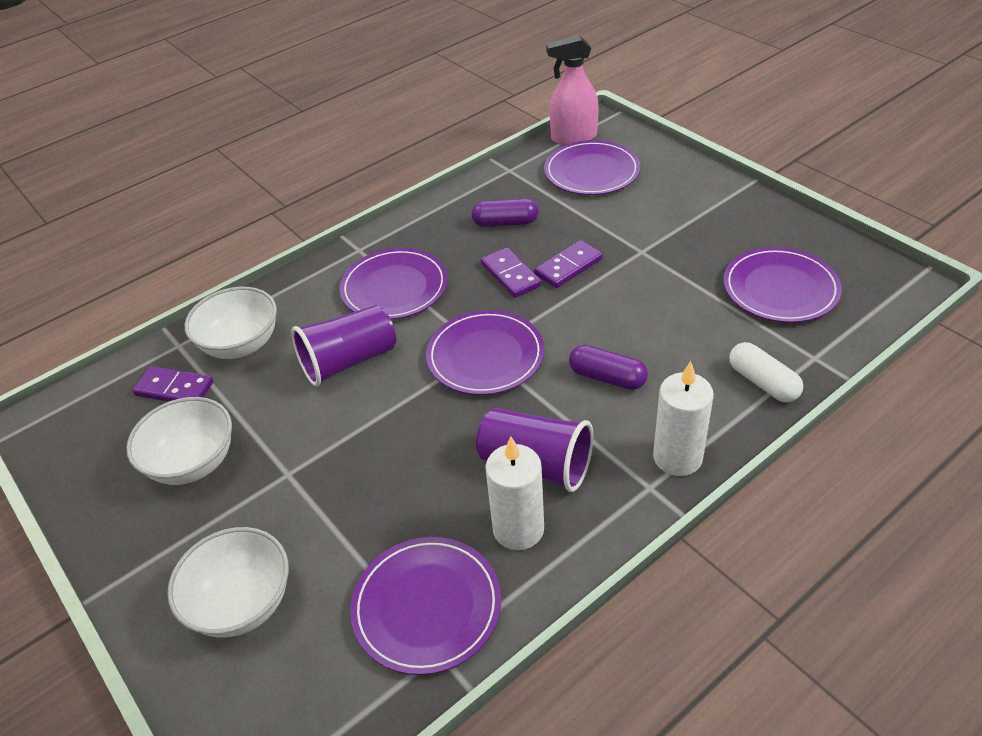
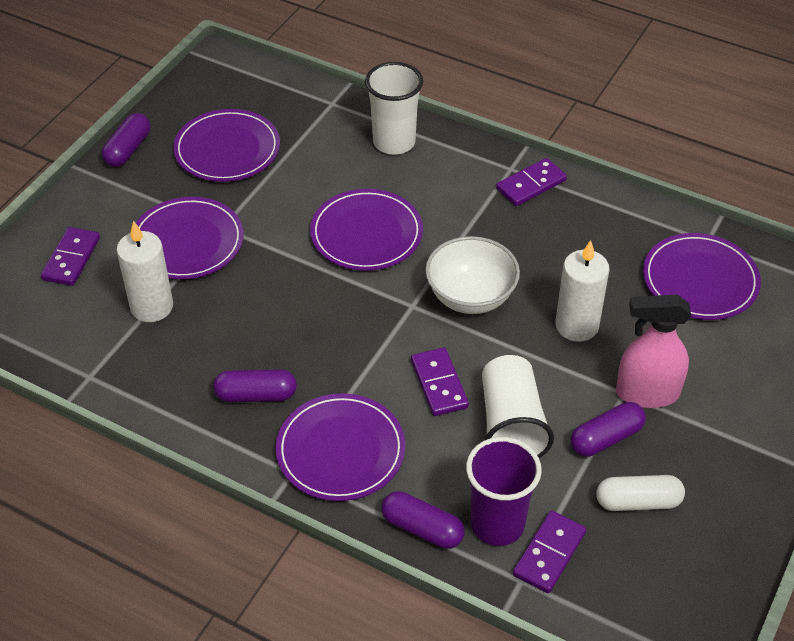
purple capsule: 2 -> 4
purple cup: 2 -> 1
purple domino: 3 -> 4
white bowl: 3 -> 1
white cup: 0 -> 2

